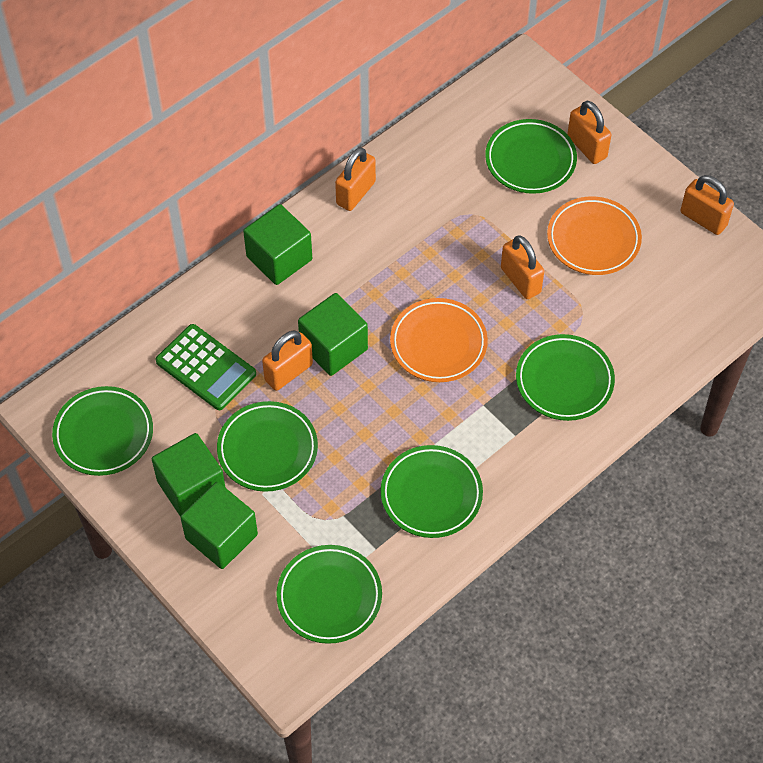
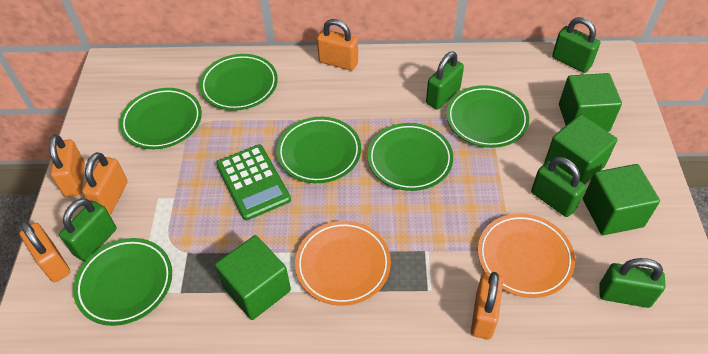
green padlock: 0 -> 5

